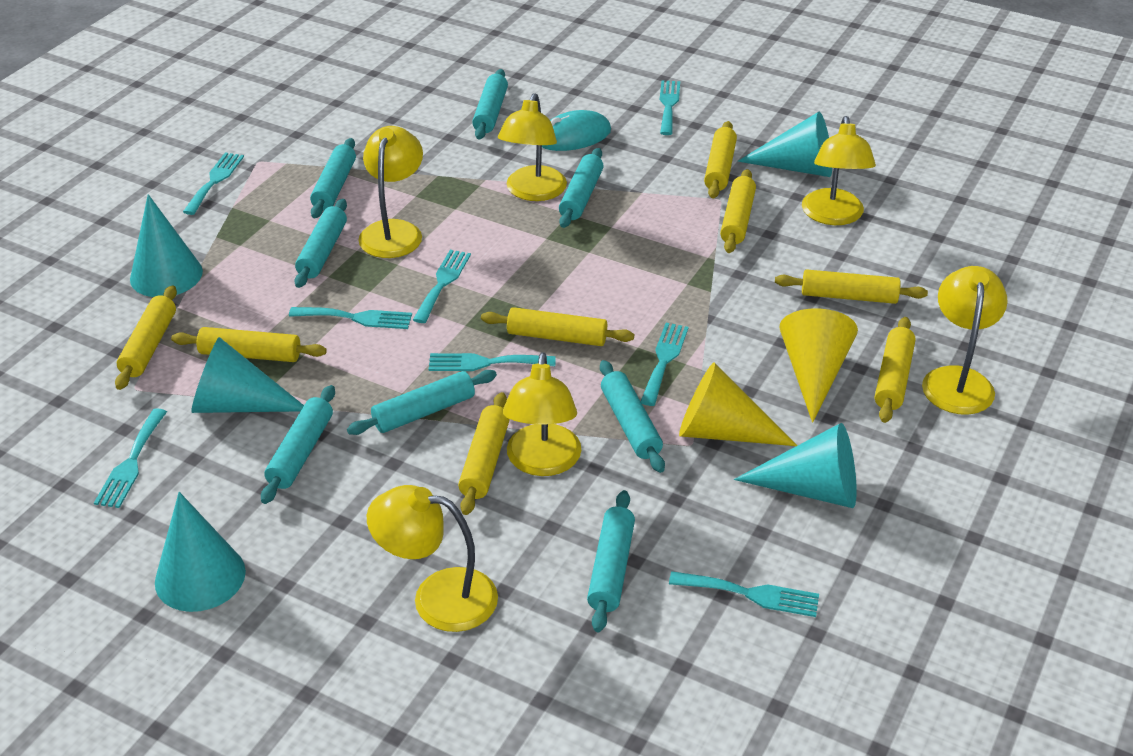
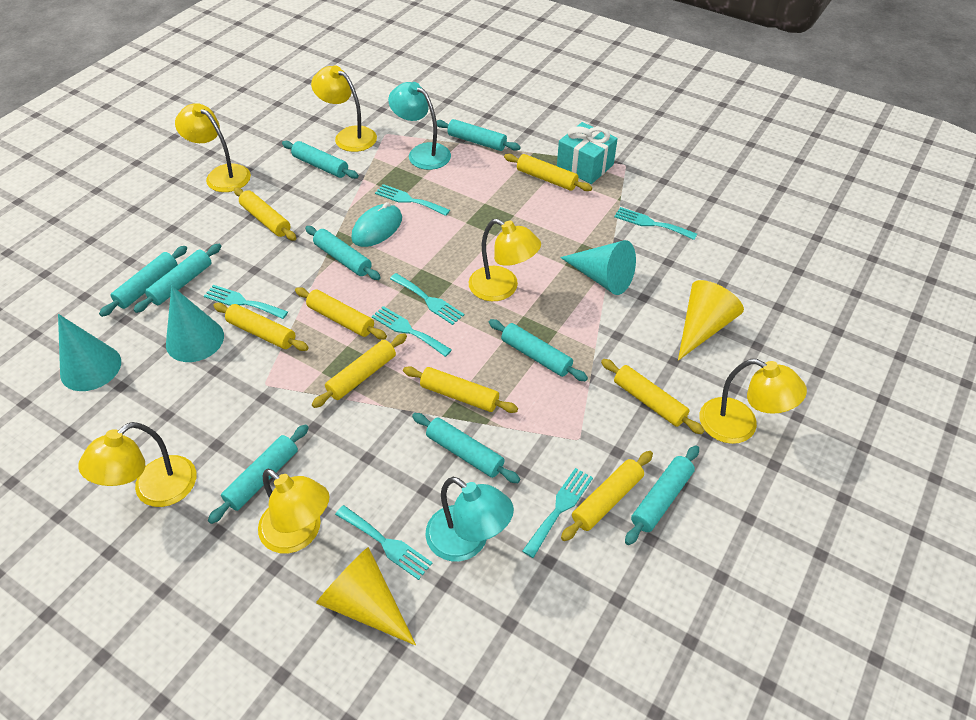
turquoise cone: 5 -> 3
turquoise fork: 8 -> 7
turquoise gift: 0 -> 1
turquoise lamp: 0 -> 2
turquoise rolling pin: 8 -> 9

